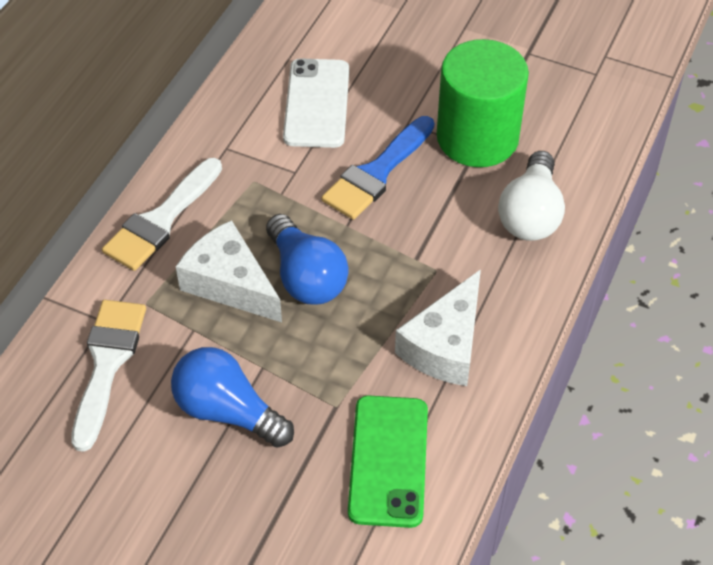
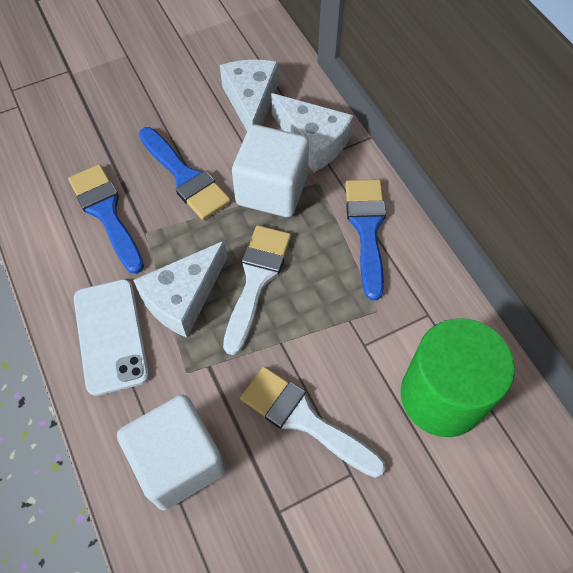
blue brush: 1 -> 3
blue light bulb: 2 -> 0
green phone: 1 -> 0
white cheese: 2 -> 3
white cube: 0 -> 2
white light bulb: 1 -> 0

